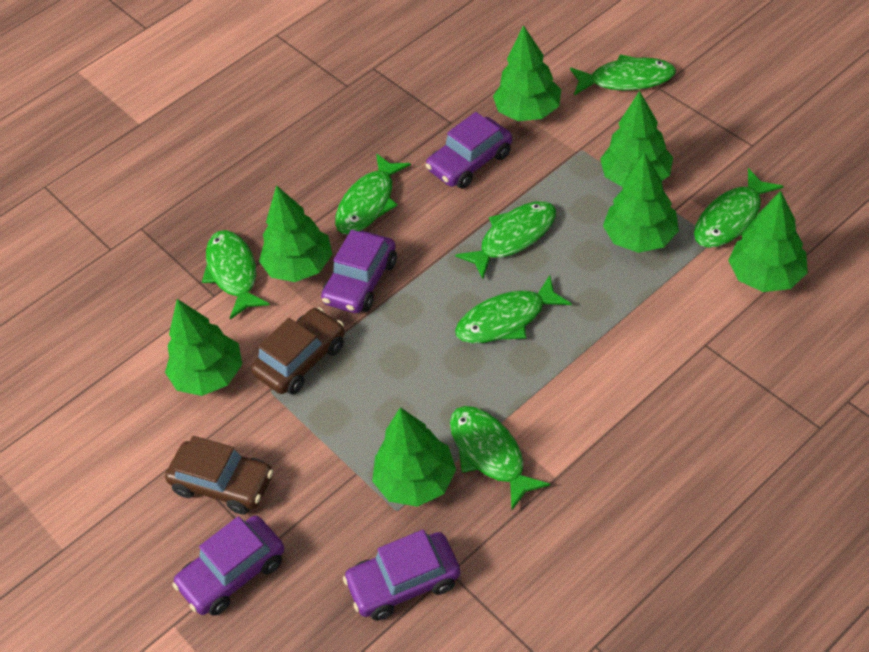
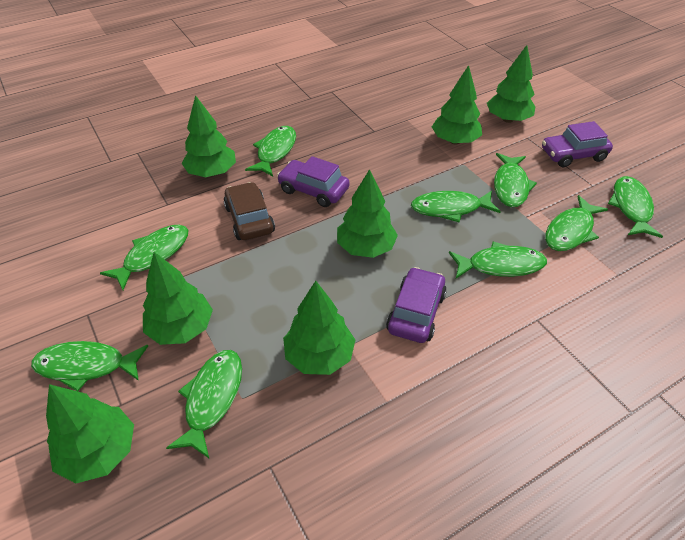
brown car: 2 -> 1
green fish: 7 -> 9
purple car: 4 -> 3

